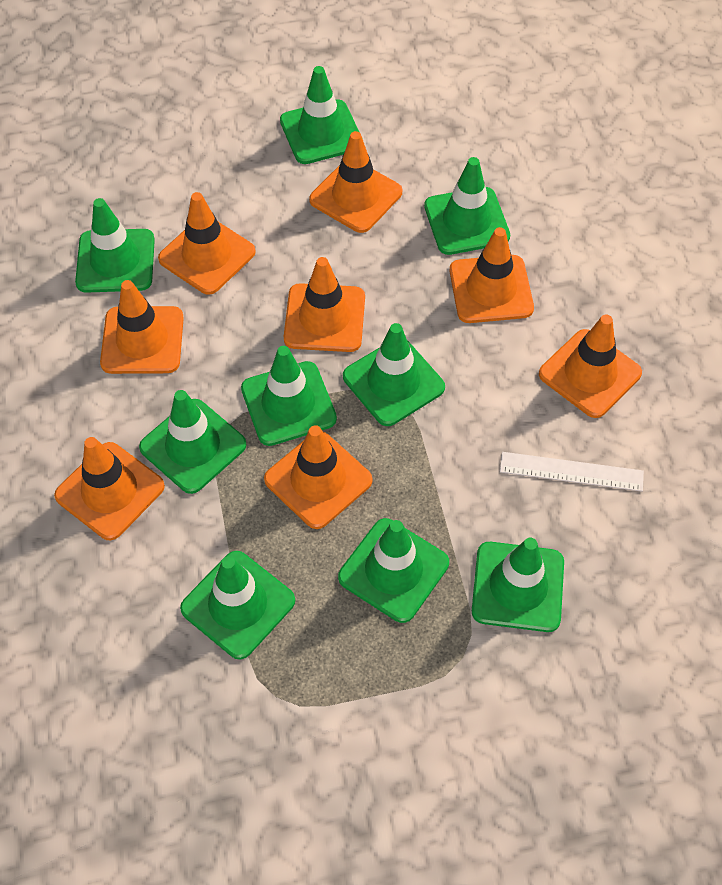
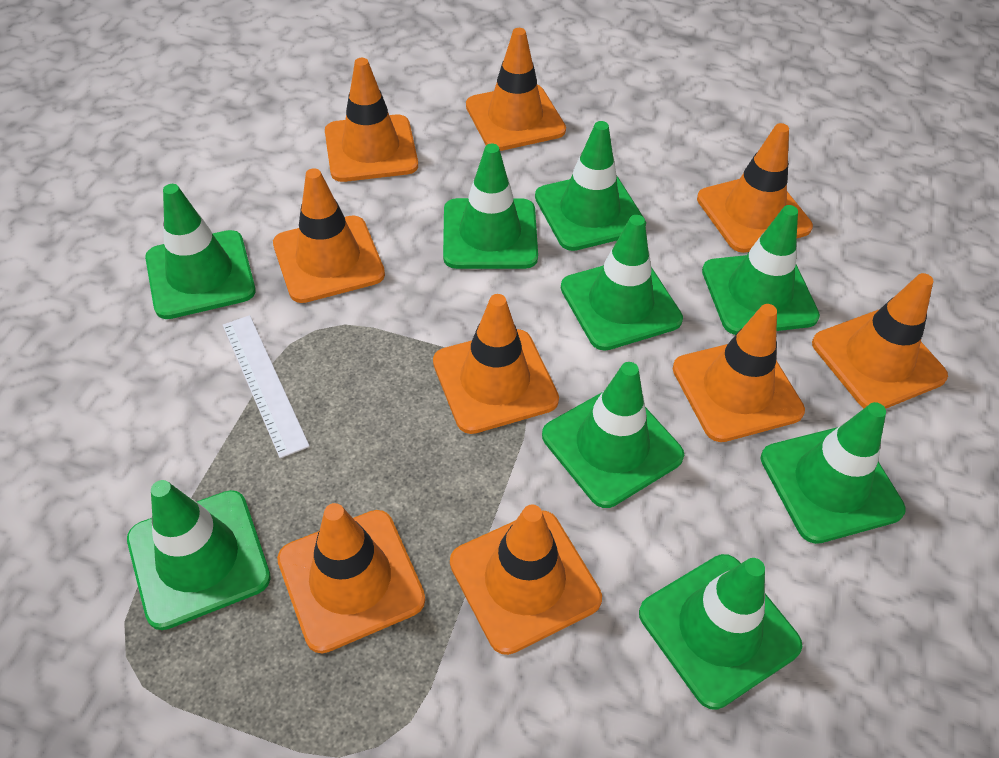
orange traffic cone: 8 -> 9

